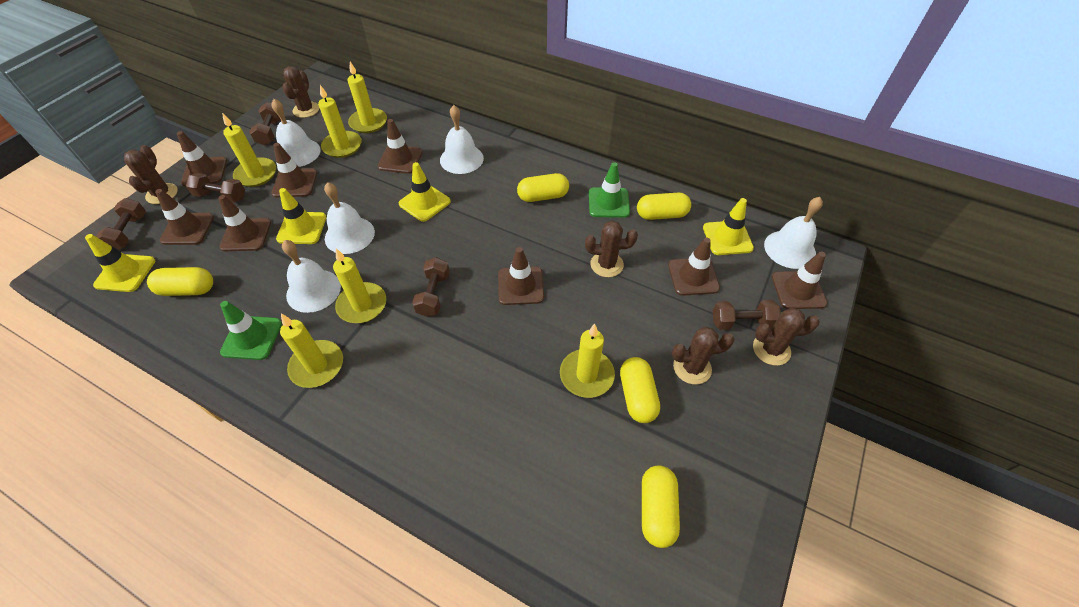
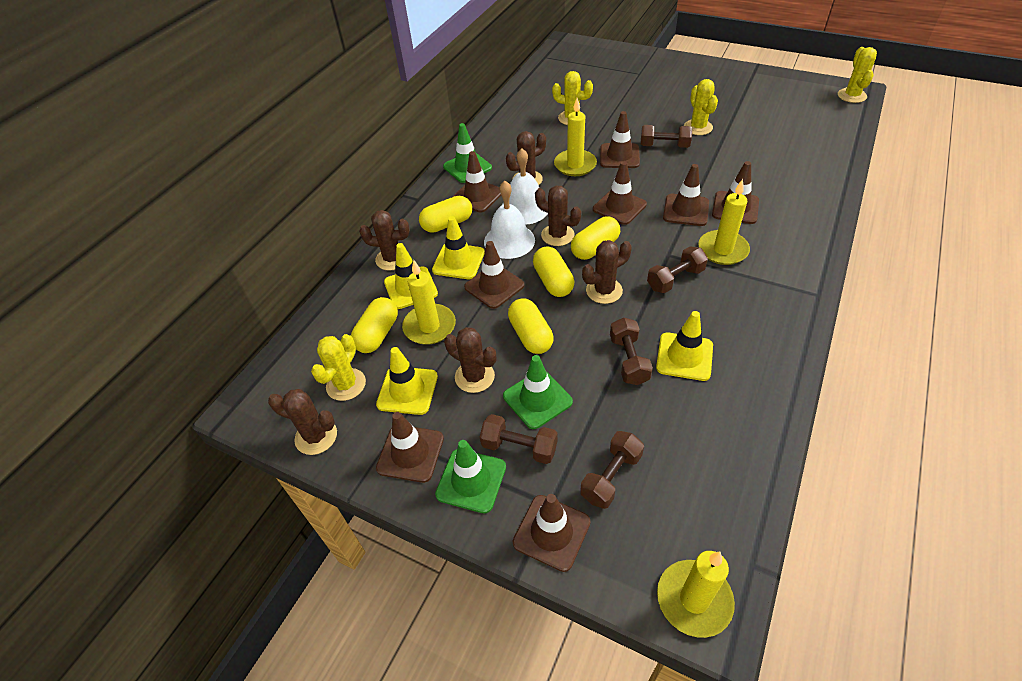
brown cactus: 5 -> 6
green traffic cone: 2 -> 3
white bell: 5 -> 2
yellow cactus: 0 -> 4
yellow candle: 6 -> 4

